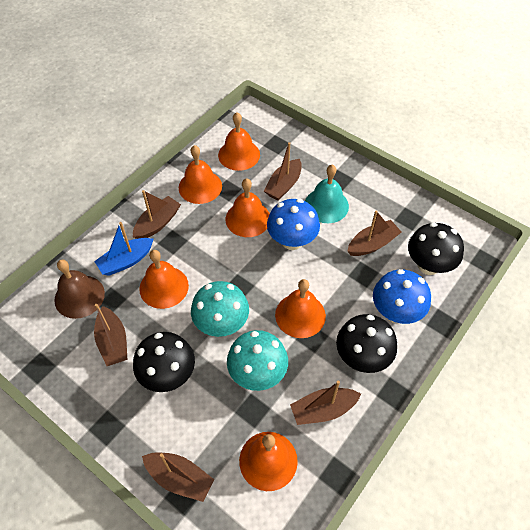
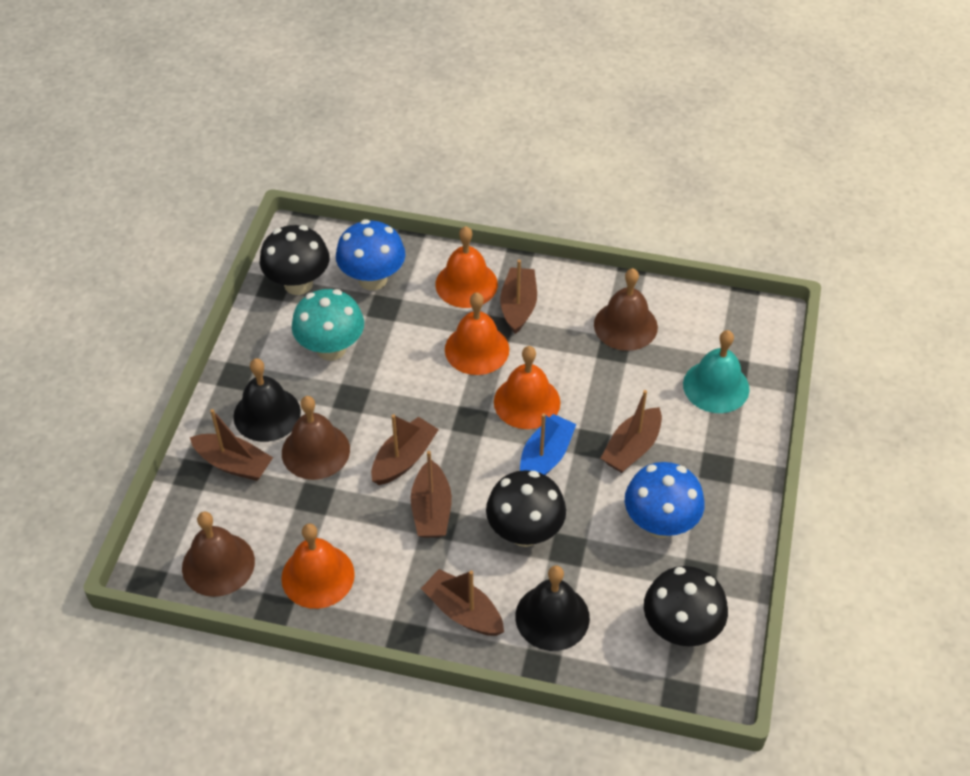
black bell: 0 -> 2
brown bell: 1 -> 3
orange bell: 6 -> 4
turquoise mushroom: 2 -> 1

